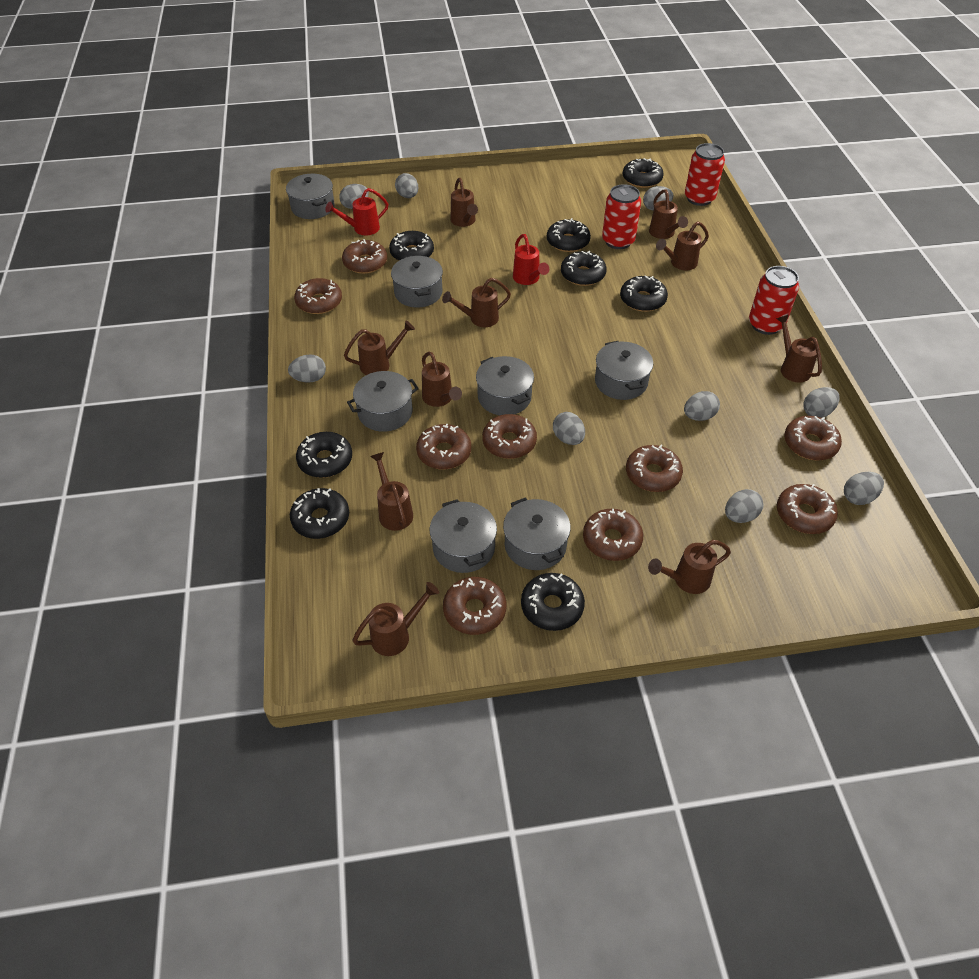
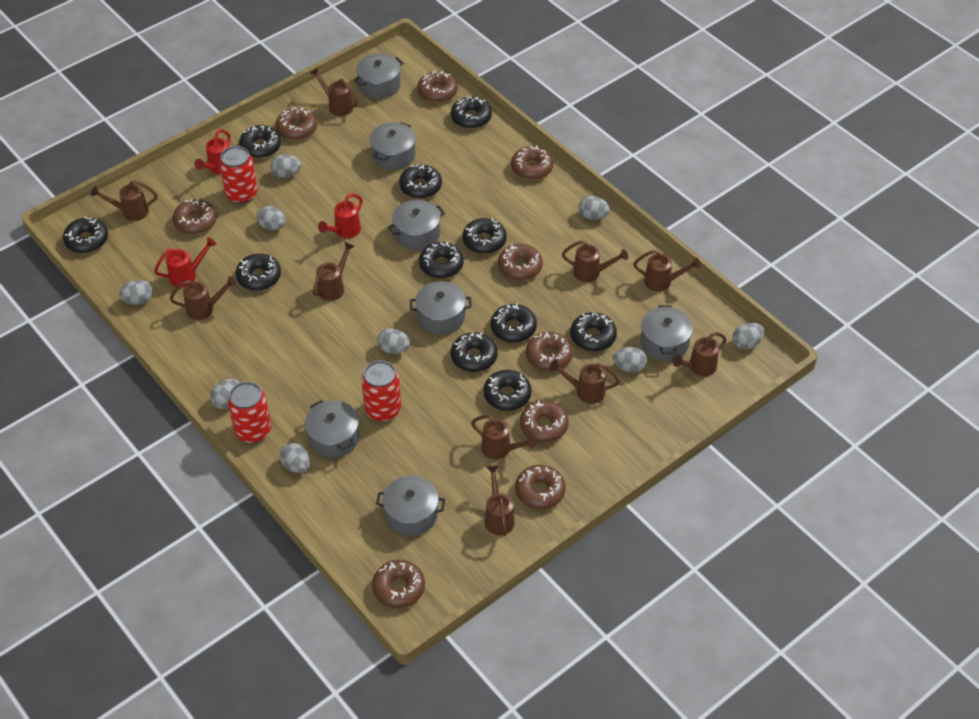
black donut: 8 -> 11
red watering can: 2 -> 3

